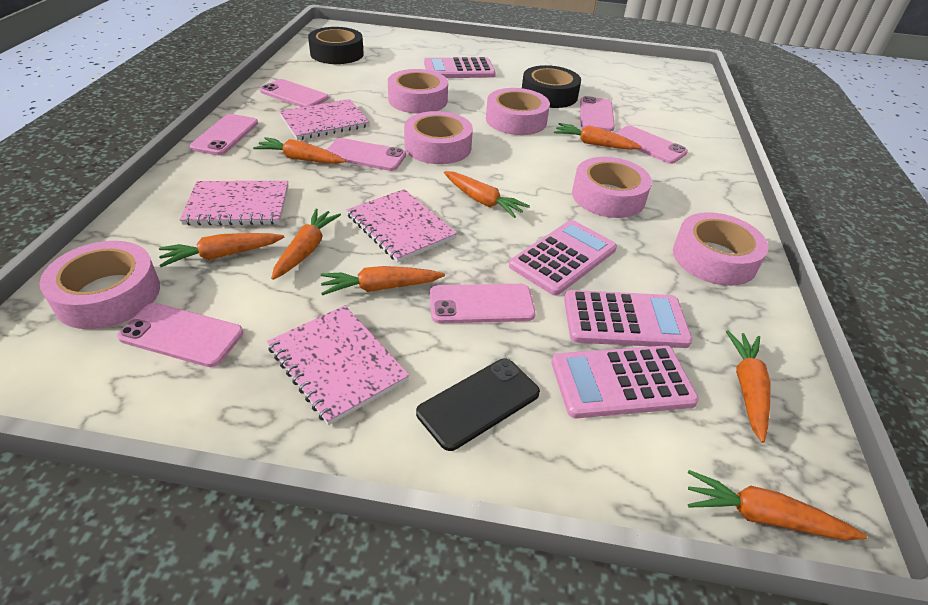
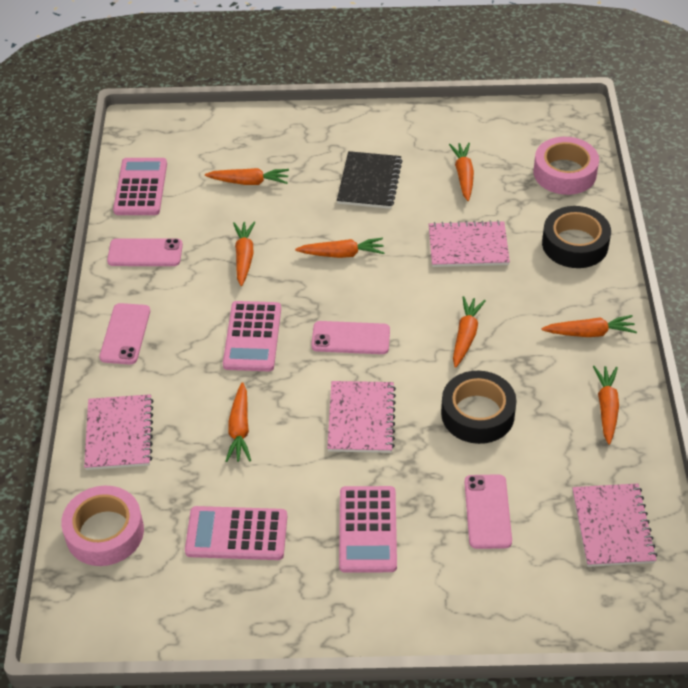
black notebook: 0 -> 1
black phone: 1 -> 0
pink phone: 7 -> 4
pink tape: 6 -> 2

